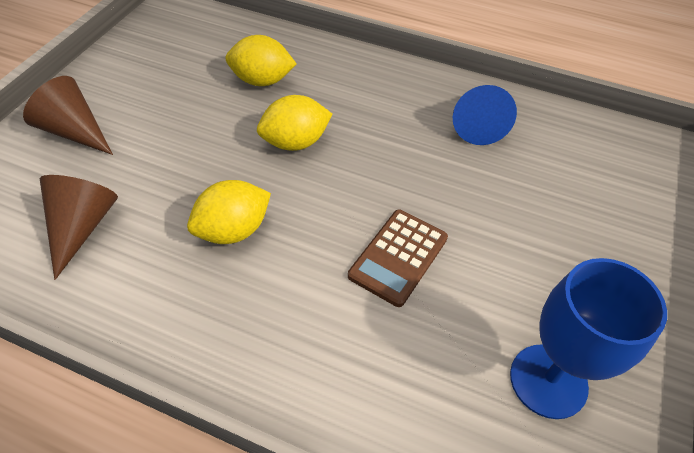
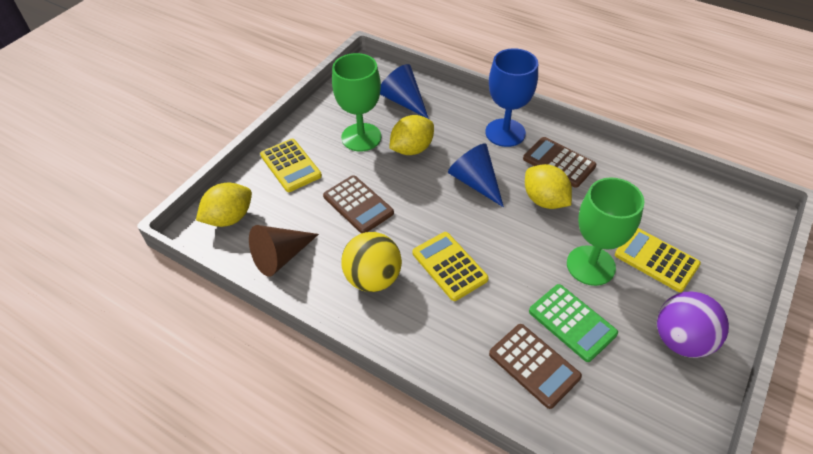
blue cone: 1 -> 2
brown calculator: 1 -> 3
brown cone: 2 -> 1
green calculator: 0 -> 1
green goblet: 0 -> 2
purple ball: 0 -> 1
yellow ball: 0 -> 1
yellow calculator: 0 -> 3

